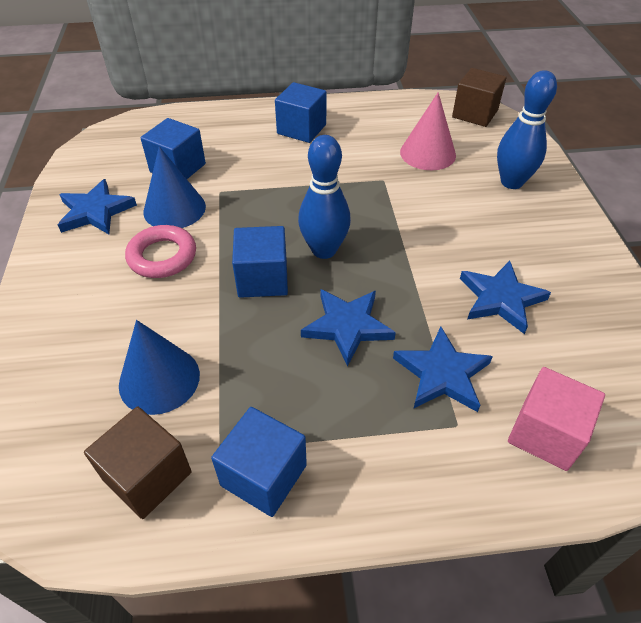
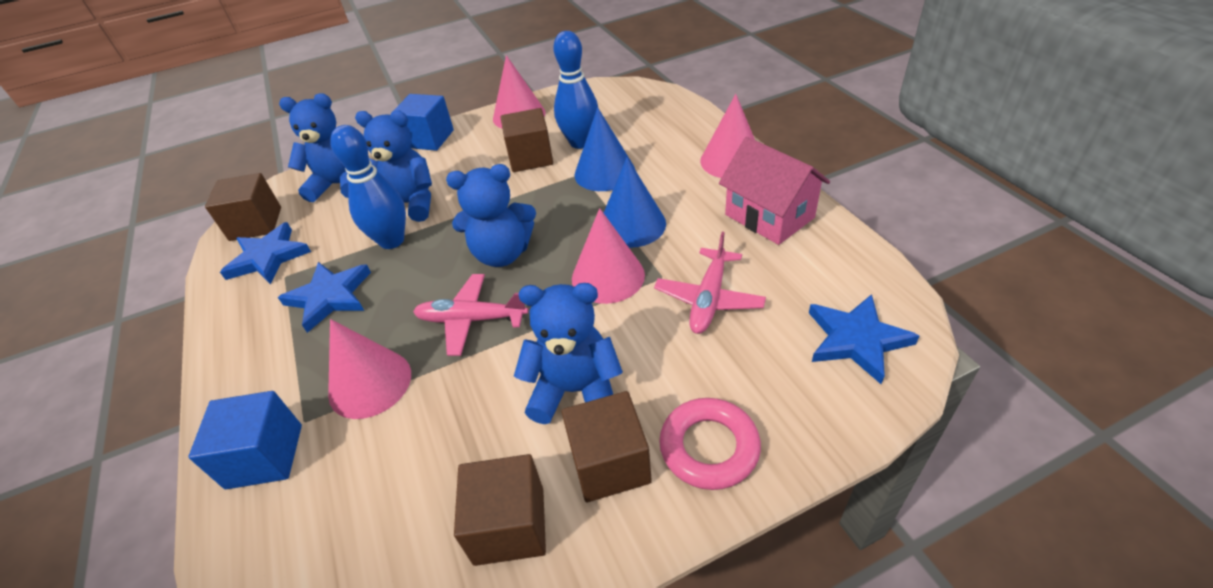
blue cube: 4 -> 2
blue star: 4 -> 3
blue teddy bear: 0 -> 4
brown cube: 2 -> 4
pink cone: 1 -> 4
pink cube: 1 -> 0
pink house: 0 -> 1
pink plane: 0 -> 2

